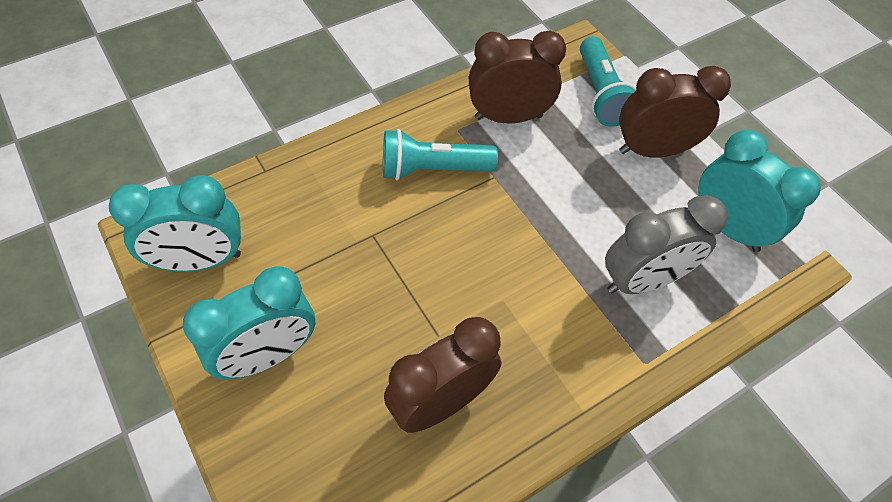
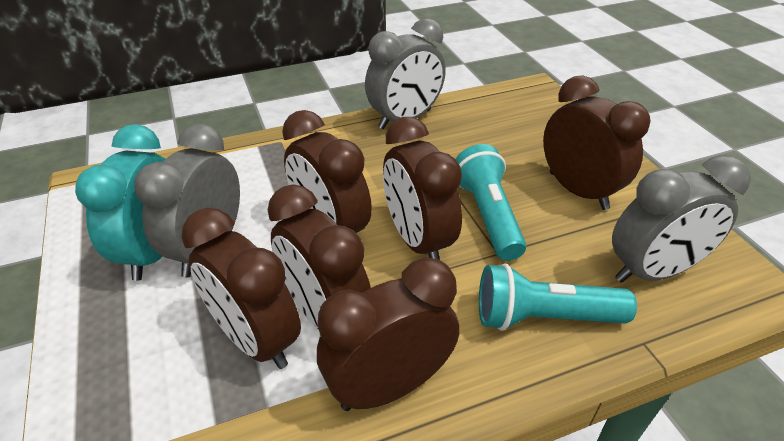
brown clock: 3 -> 6
grey clock: 1 -> 3
turquoise clock: 3 -> 1

